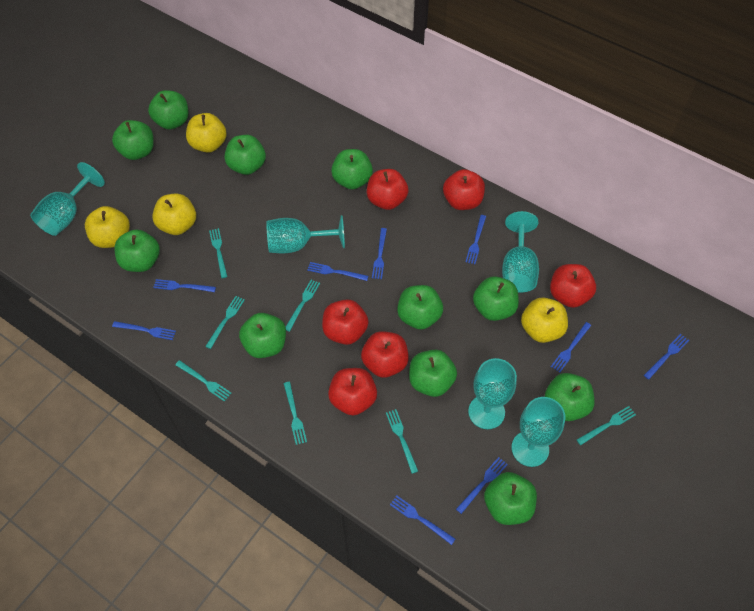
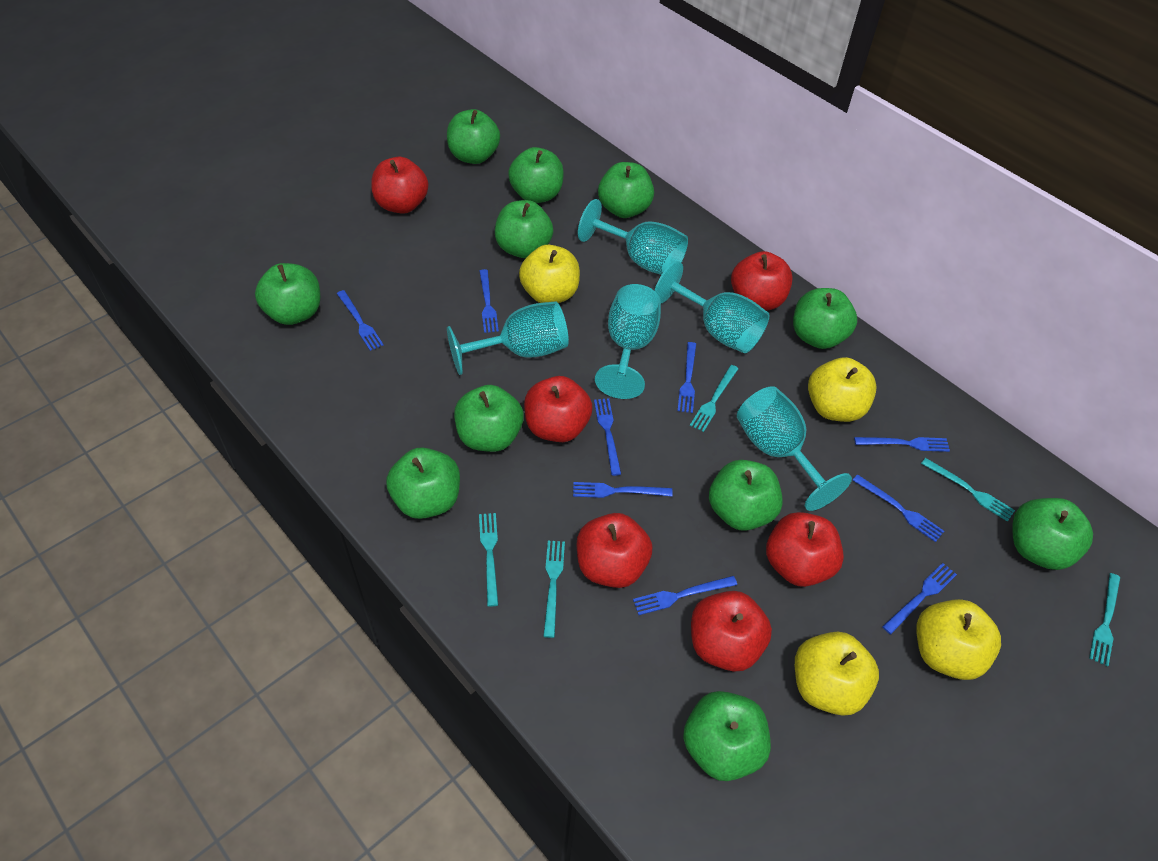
turquoise fork: 7 -> 5

